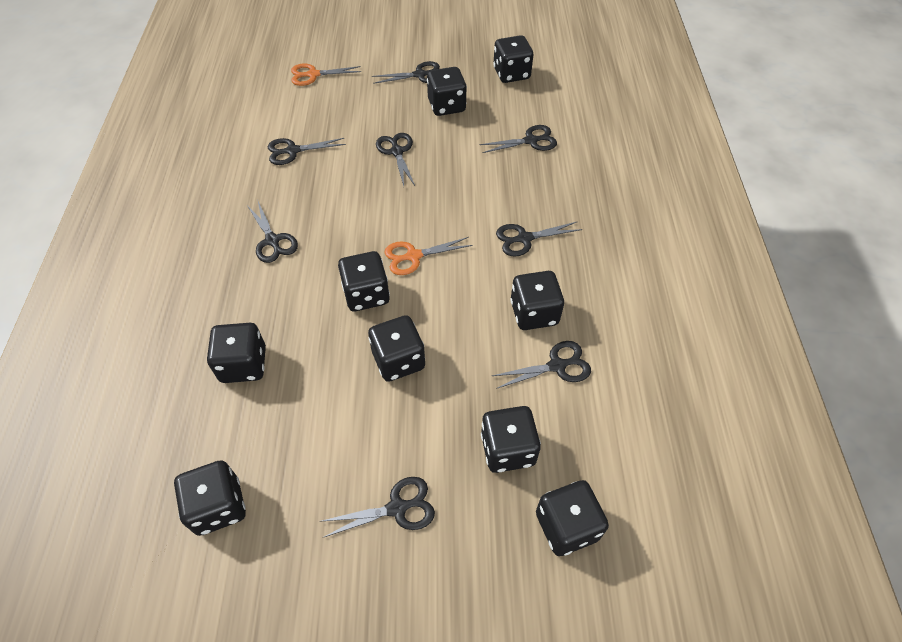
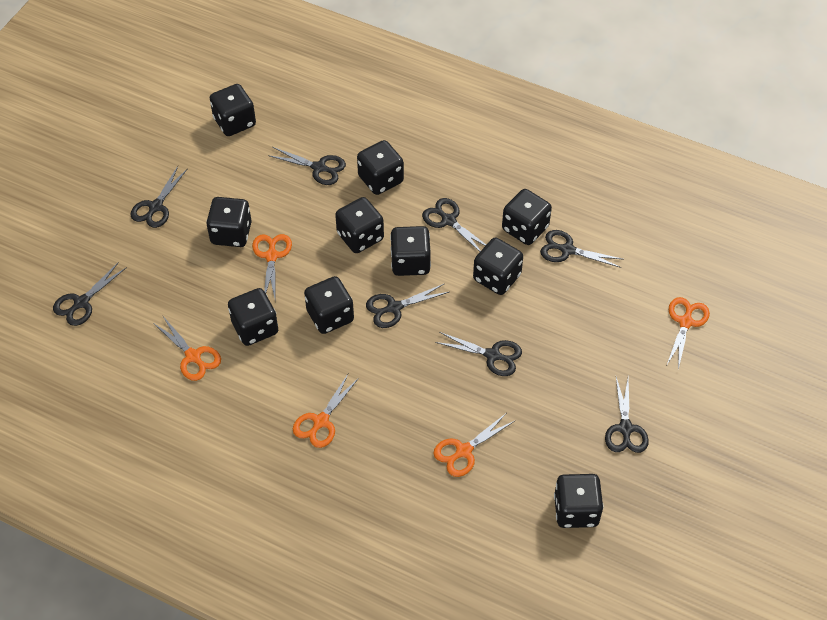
black dice: 9 -> 10
orange scissors: 2 -> 5

